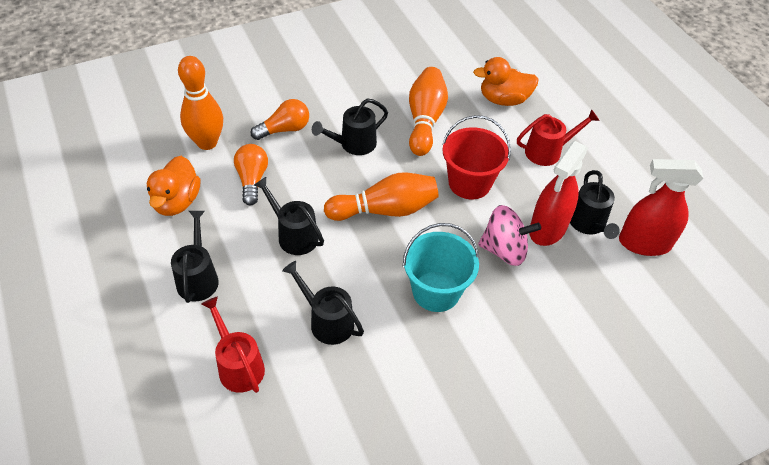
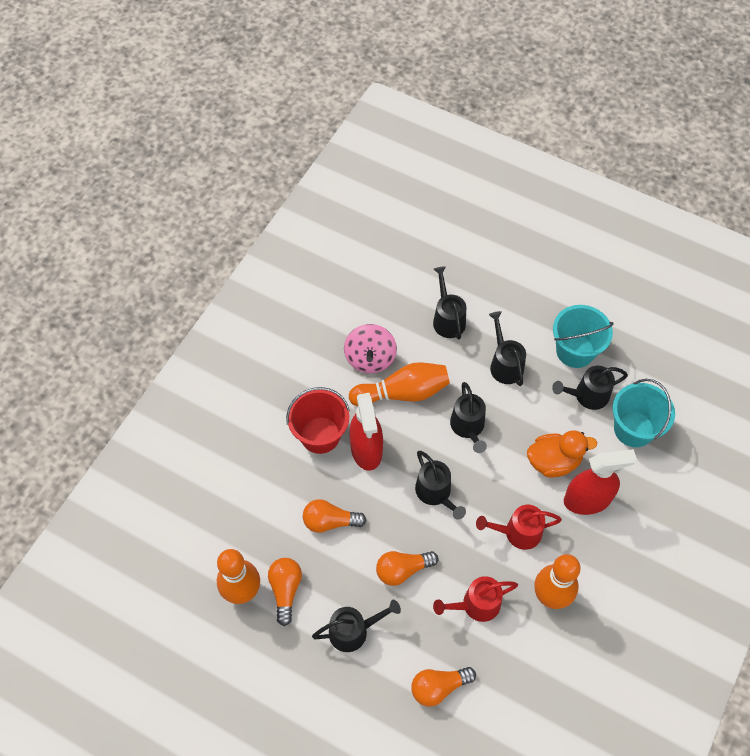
black watering can: 5 -> 6
orange duck: 2 -> 1
orange light bulb: 2 -> 4
turquoise bucket: 1 -> 2

